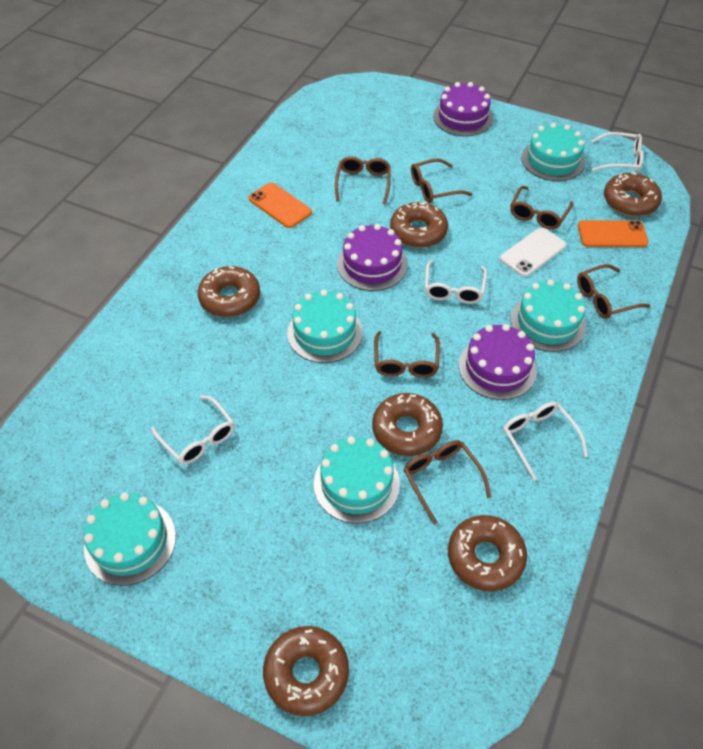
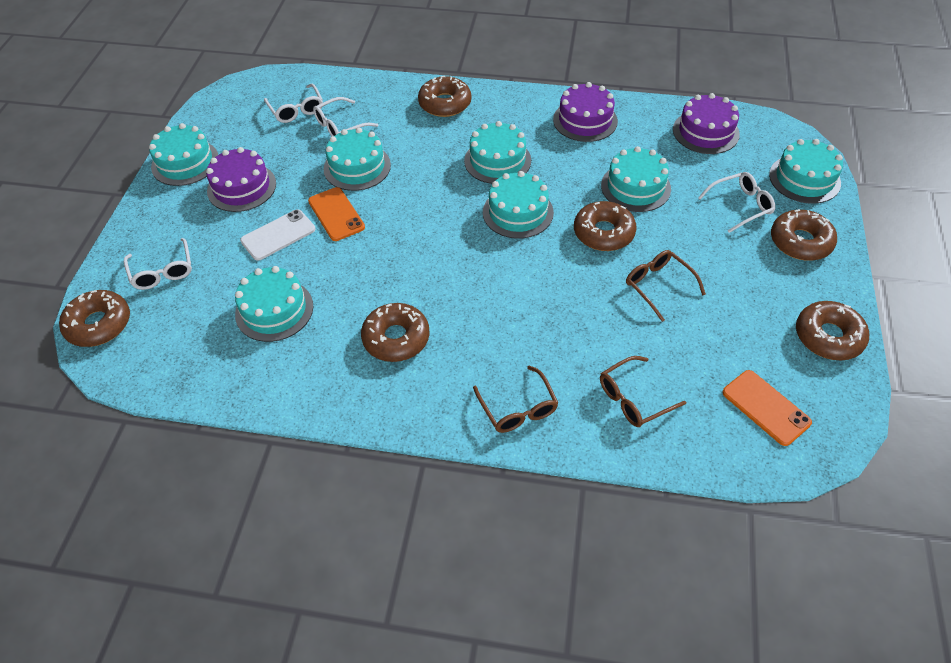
brown glasses: 6 -> 3
turquoise cake: 5 -> 7

